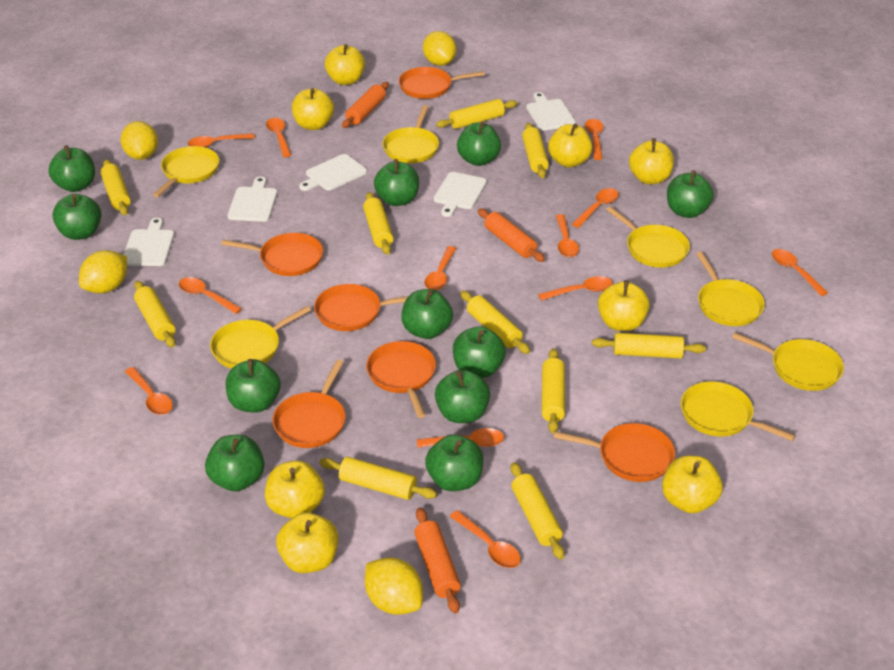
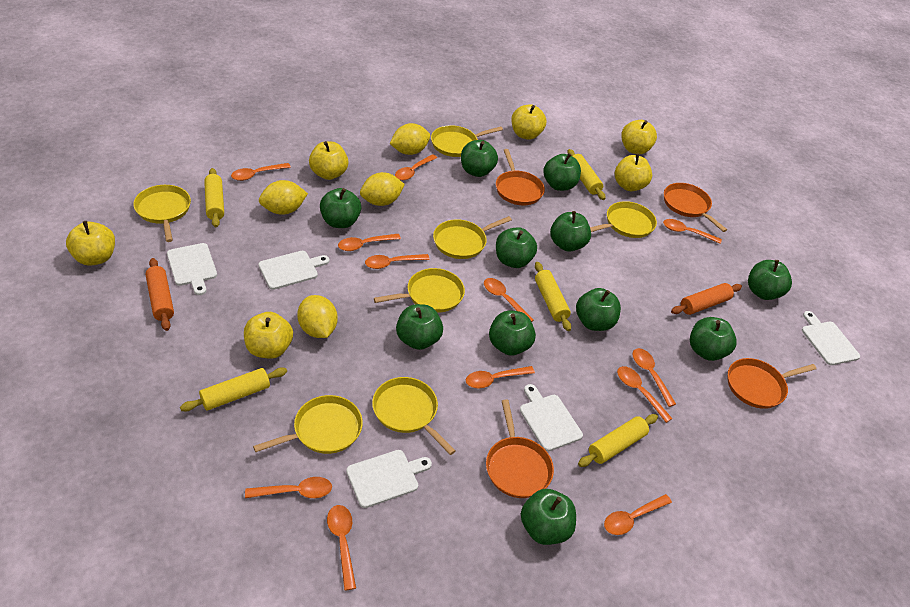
orange pan: 6 -> 4
orange rolling pin: 3 -> 2
yellow apple: 8 -> 6
yellow rolling pin: 10 -> 5

